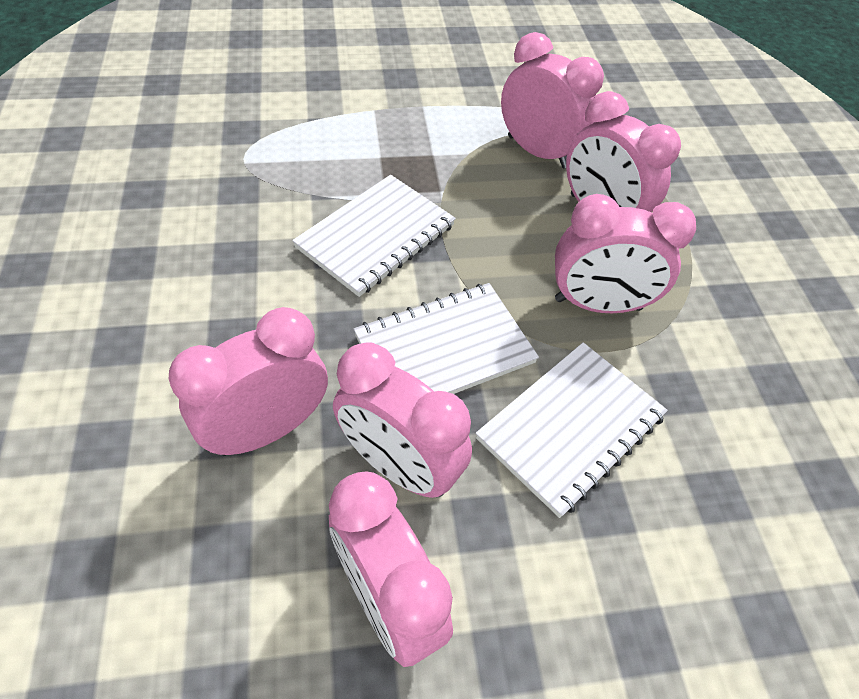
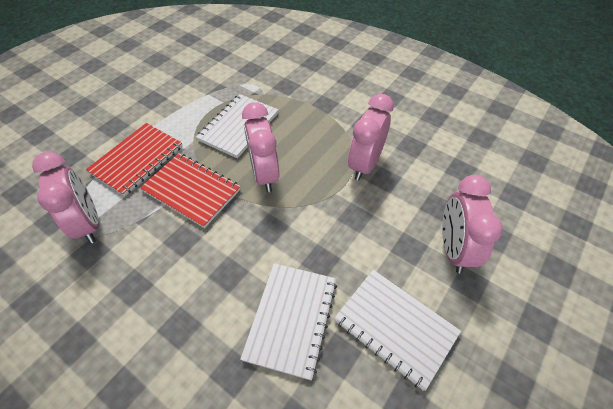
pink clock: 6 -> 4
red notebook: 0 -> 2

